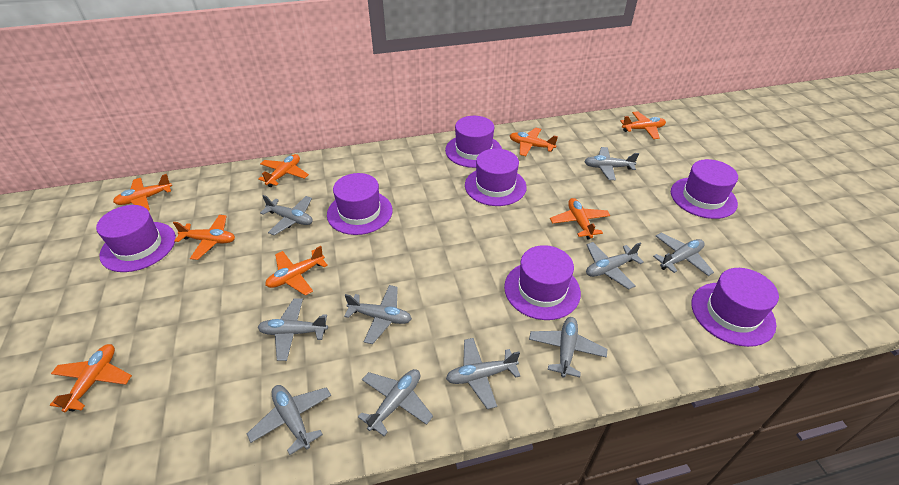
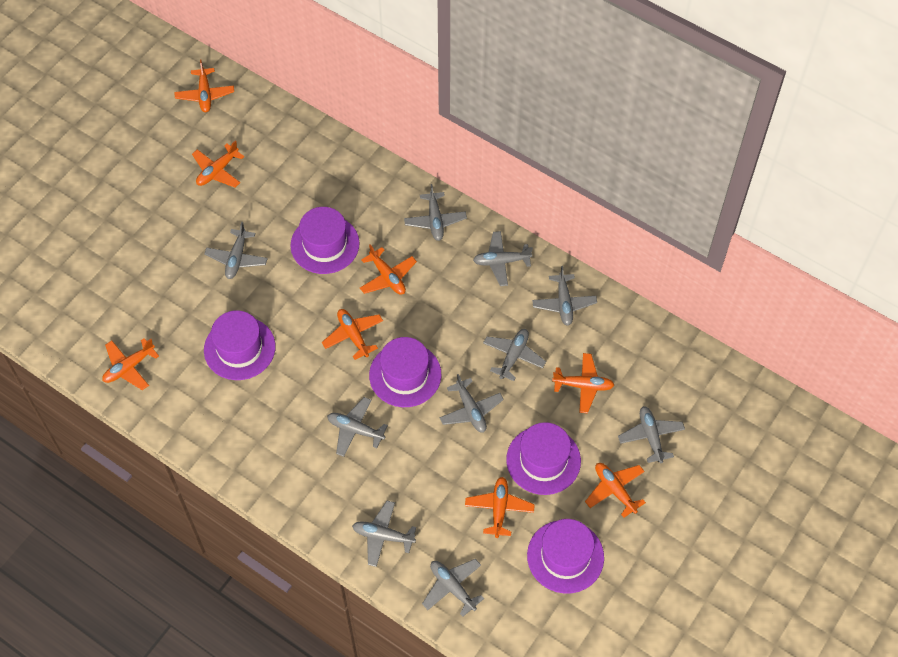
purple hat: 7 -> 5

